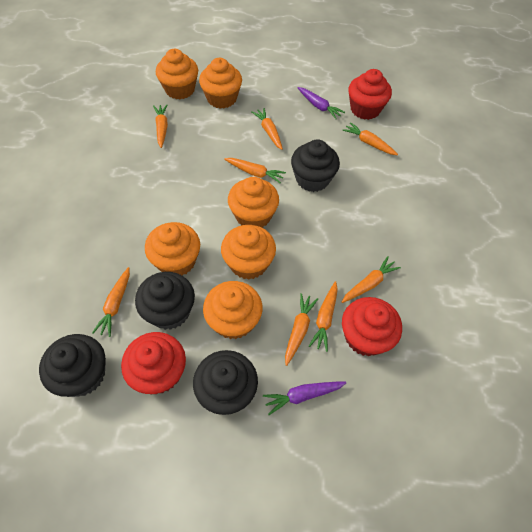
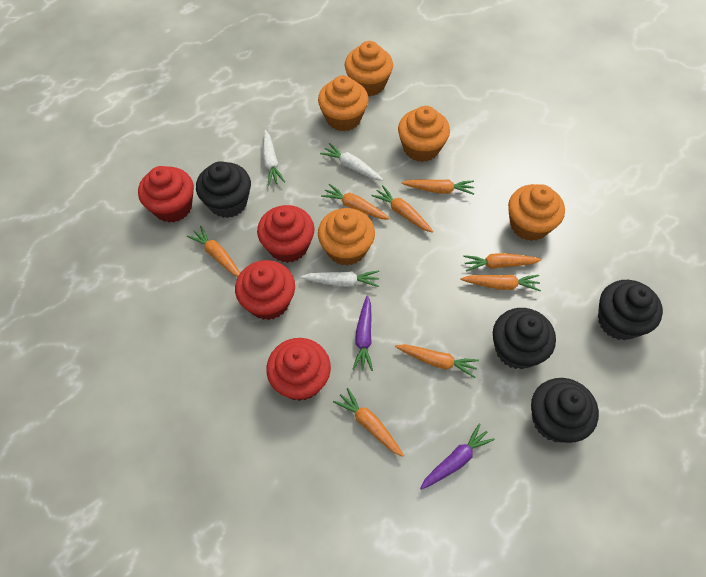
orange cupcake: 6 -> 5
red cupcake: 3 -> 4
white carrot: 0 -> 3

